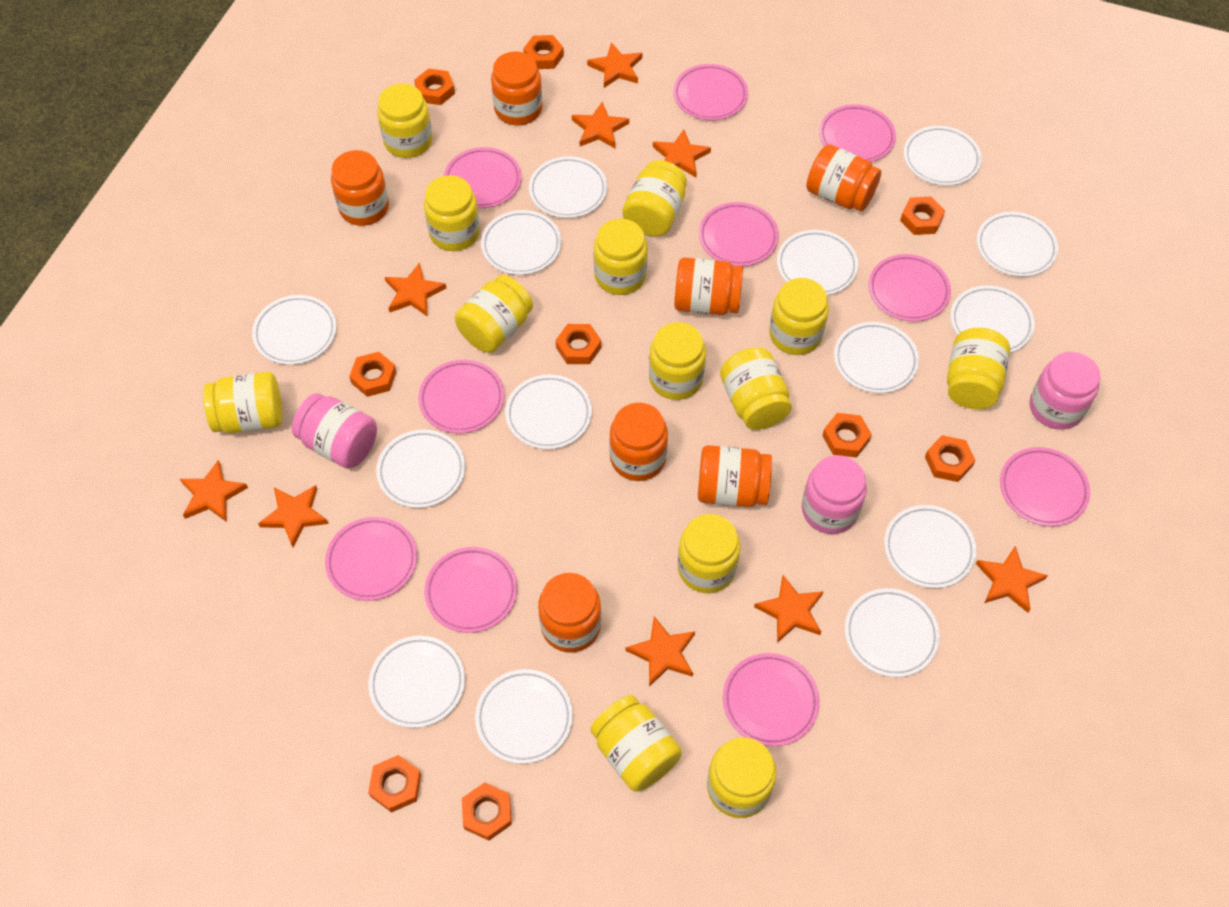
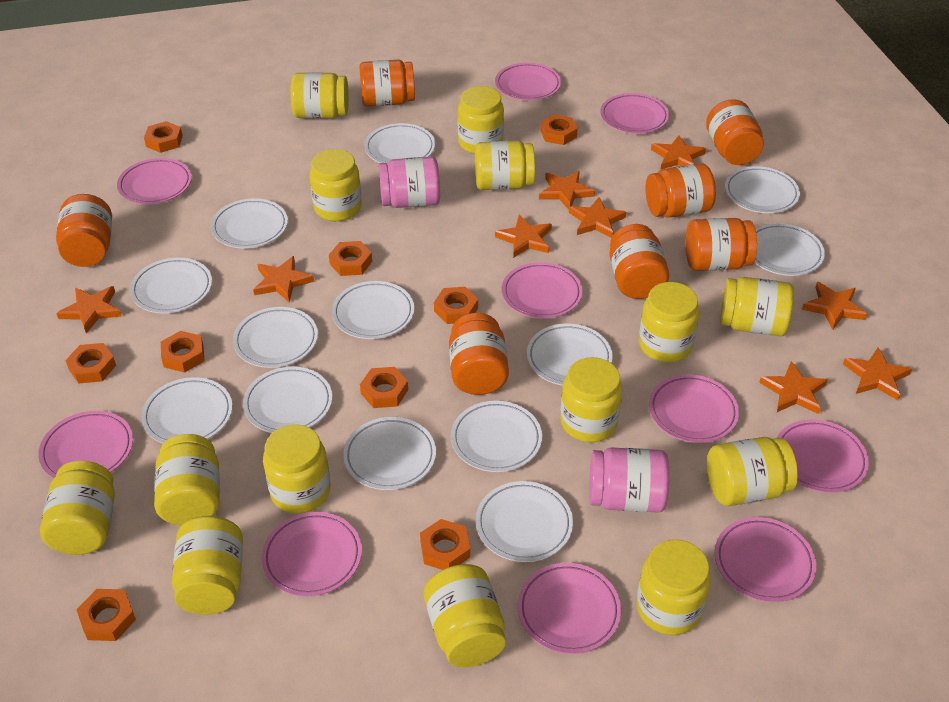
pink jar: 3 -> 2
white plate: 14 -> 13
yellow jar: 13 -> 14

